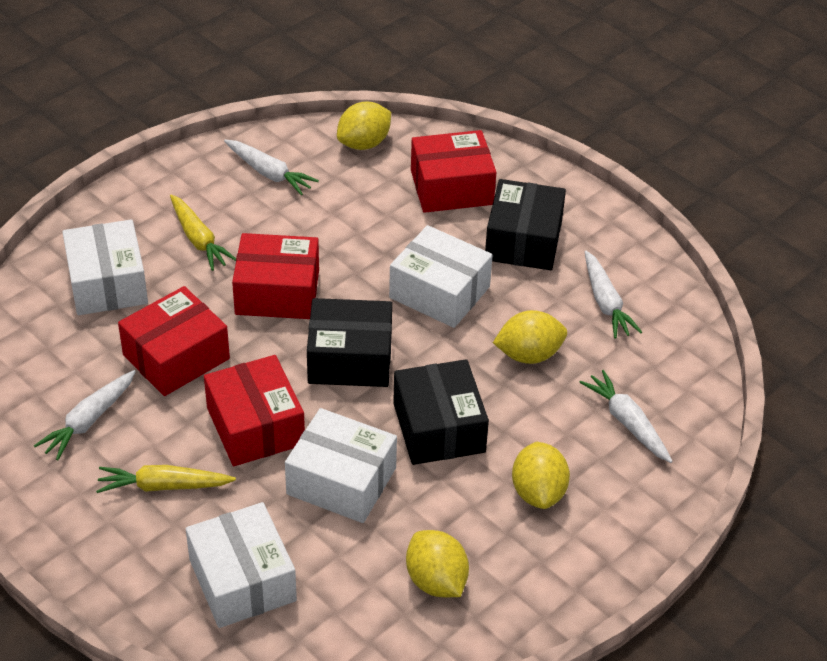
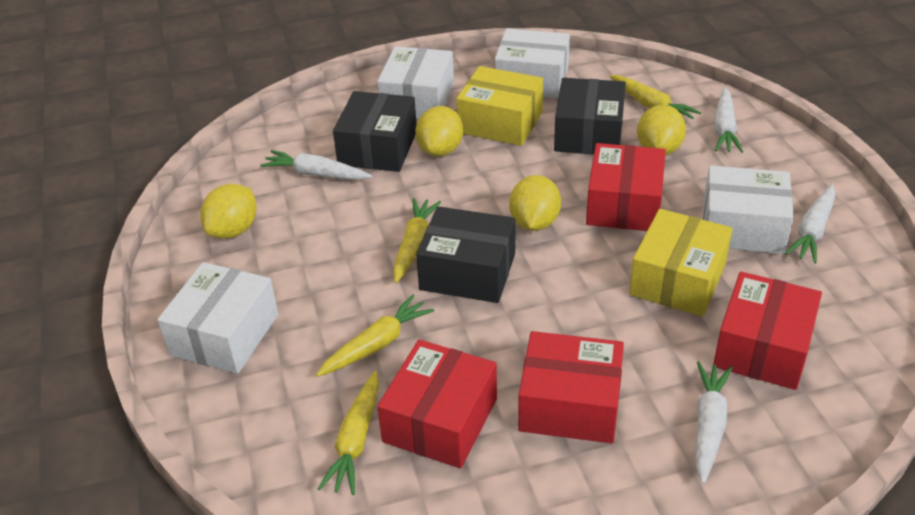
yellow box: 0 -> 2
yellow carrot: 2 -> 4

